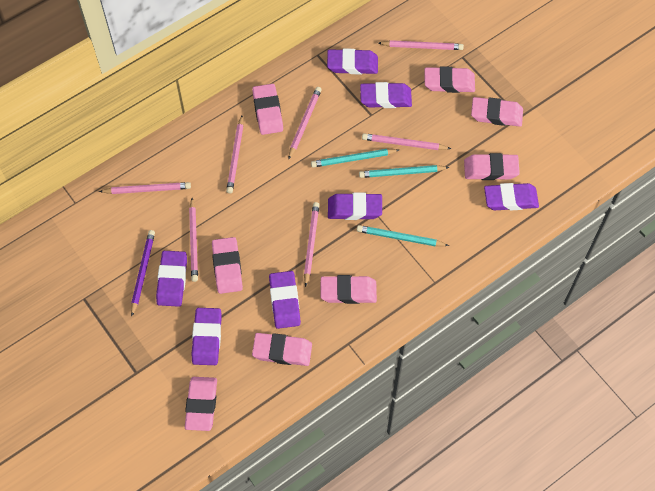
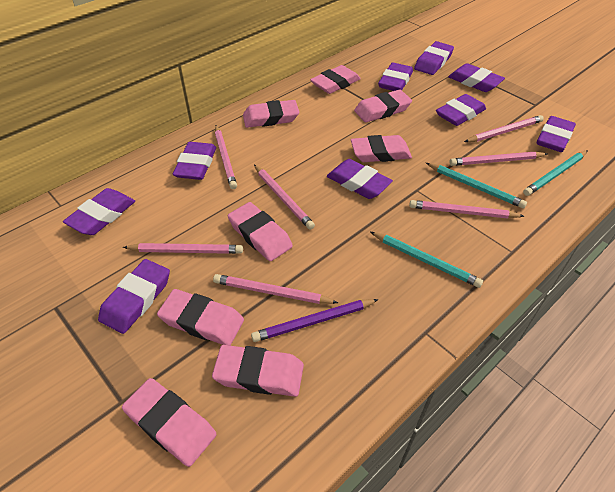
purple eraser: 7 -> 9

